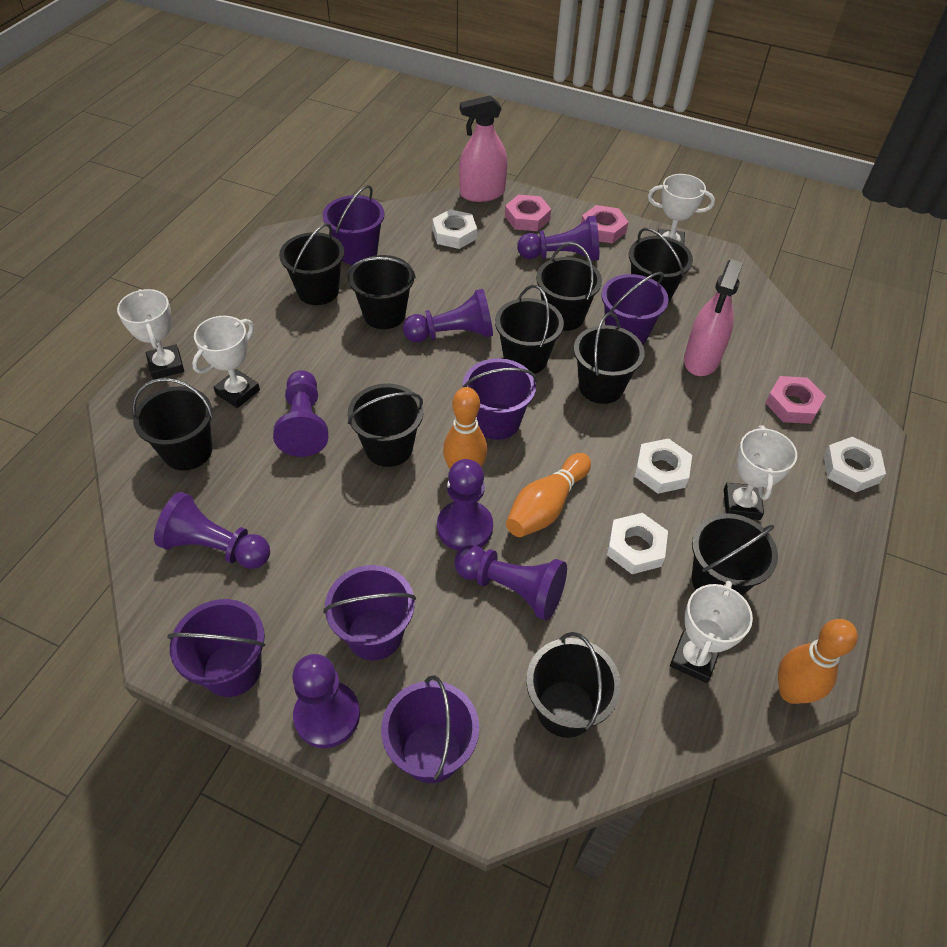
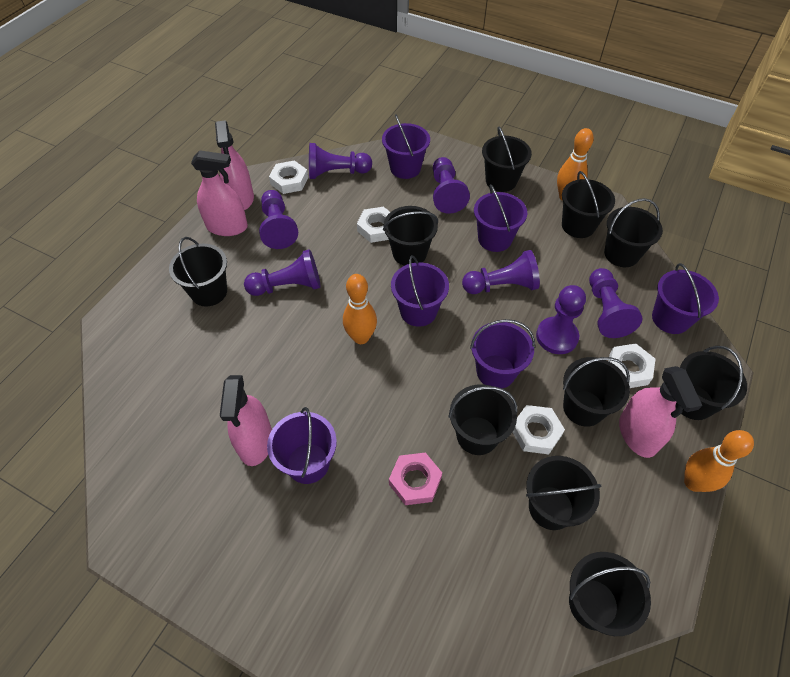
pink nut: 3 -> 1
pink spray bottle: 2 -> 4
white trophy: 5 -> 0

